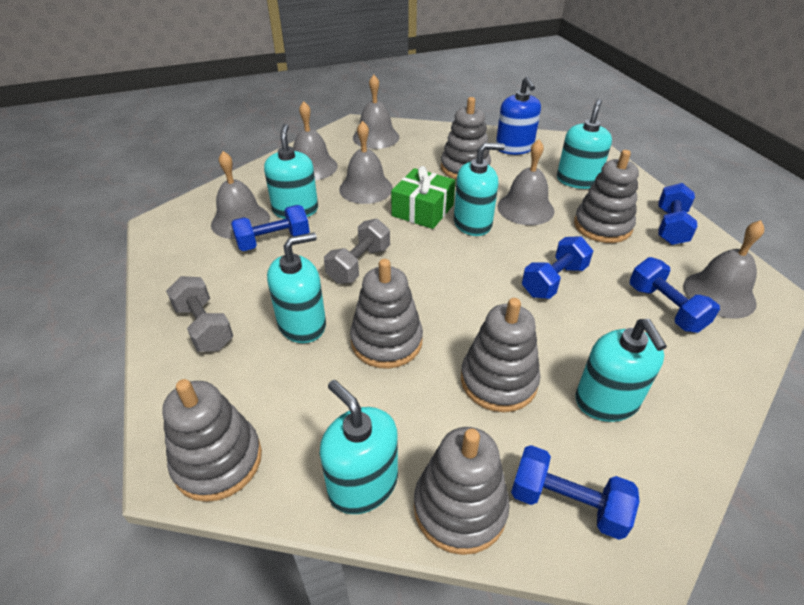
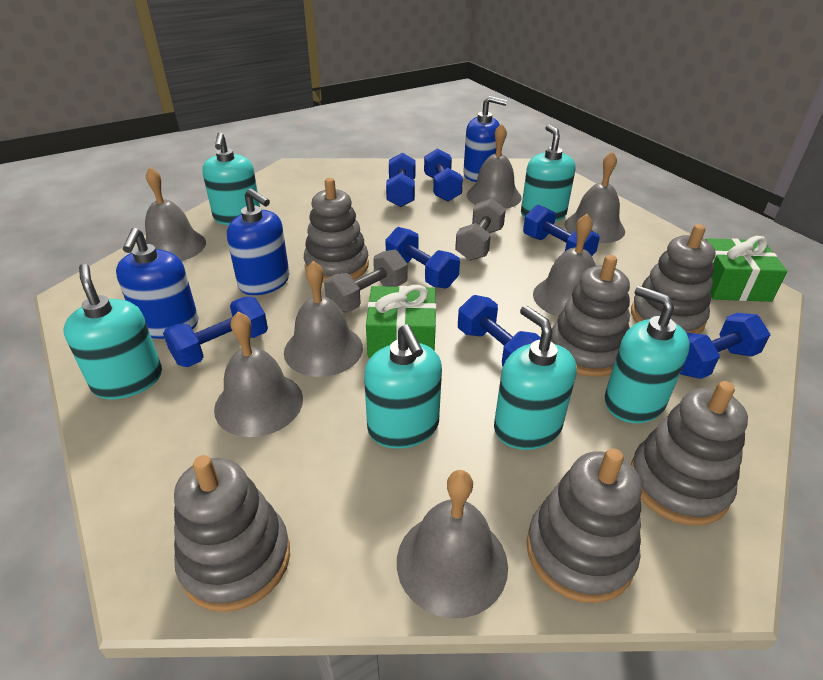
blue dumbbell: 5 -> 7
blue soap dispenser: 1 -> 3
green gift: 1 -> 2
grey bell: 6 -> 7

